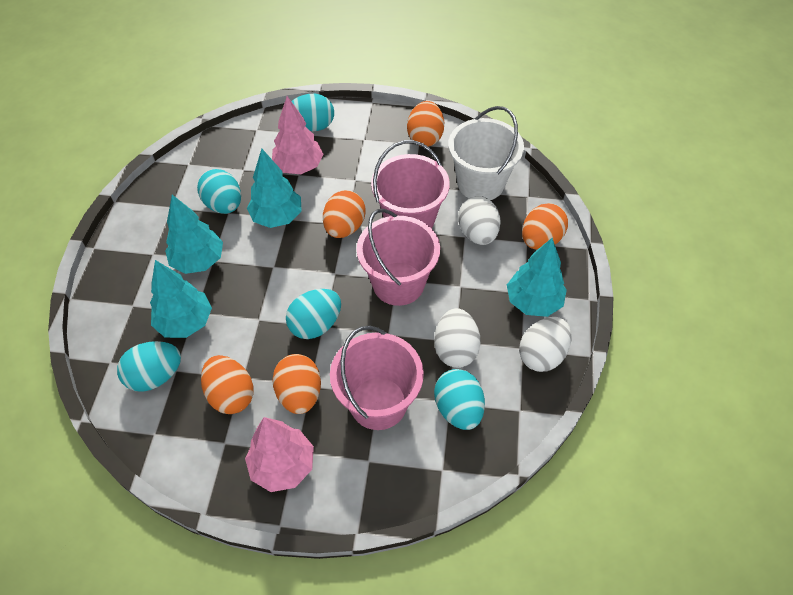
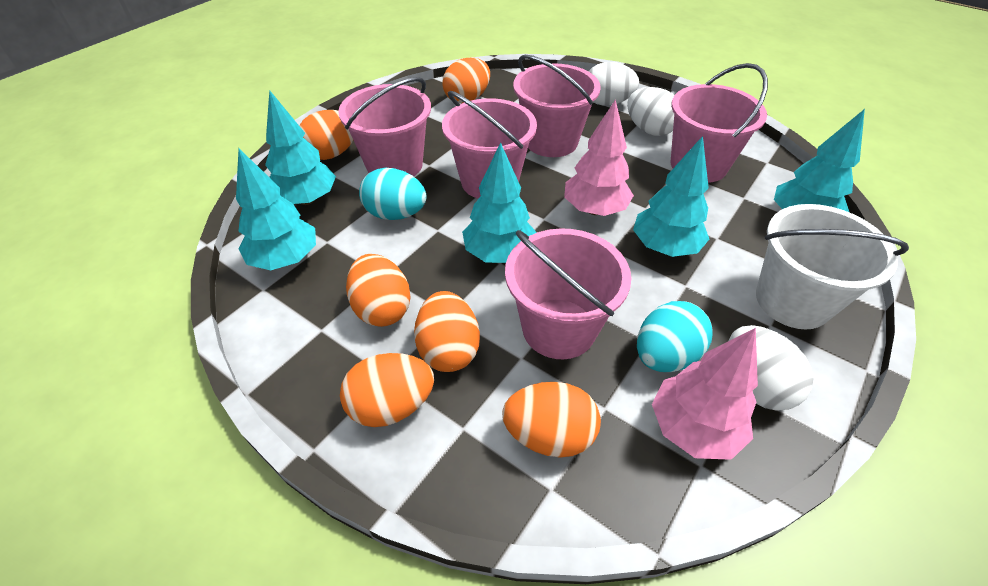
orange egg: 5 -> 6
pink bucket: 3 -> 5
turquoise egg: 5 -> 2
turquoise tree: 4 -> 5

